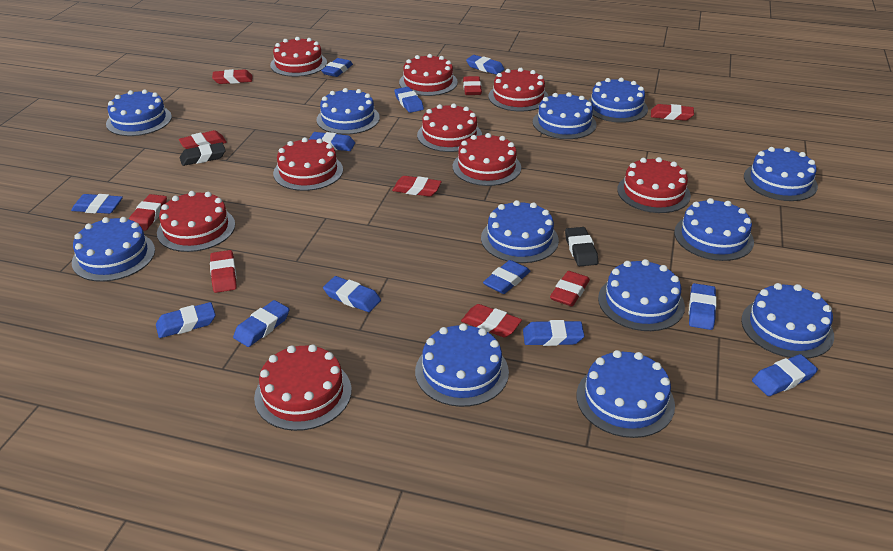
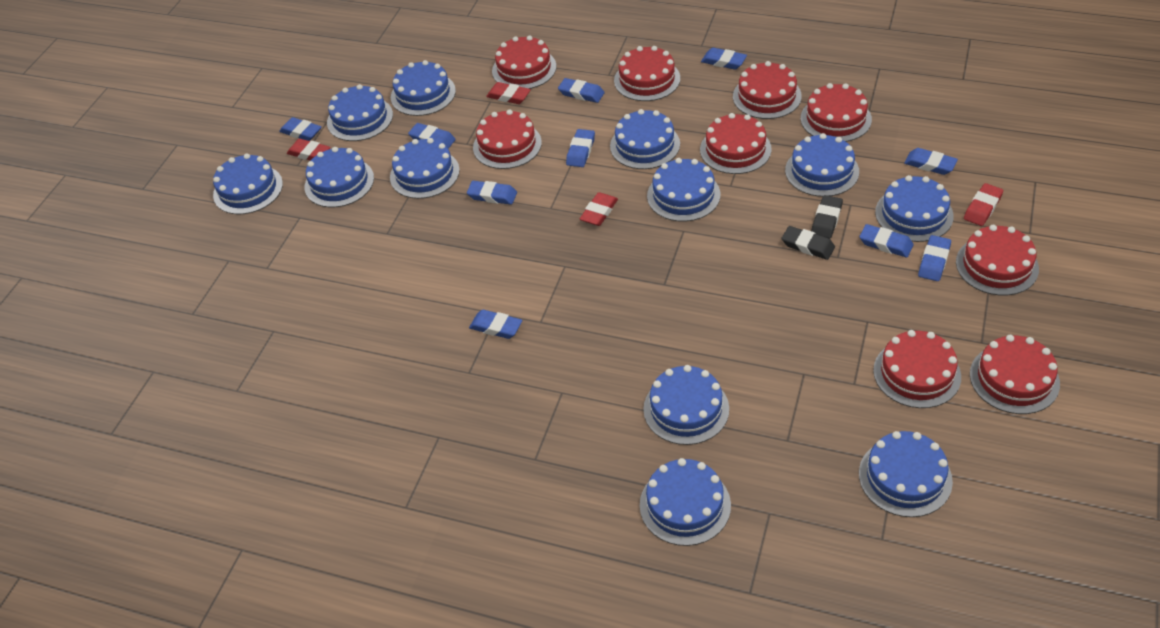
blue eraser: 12 -> 10
red eraser: 9 -> 4

